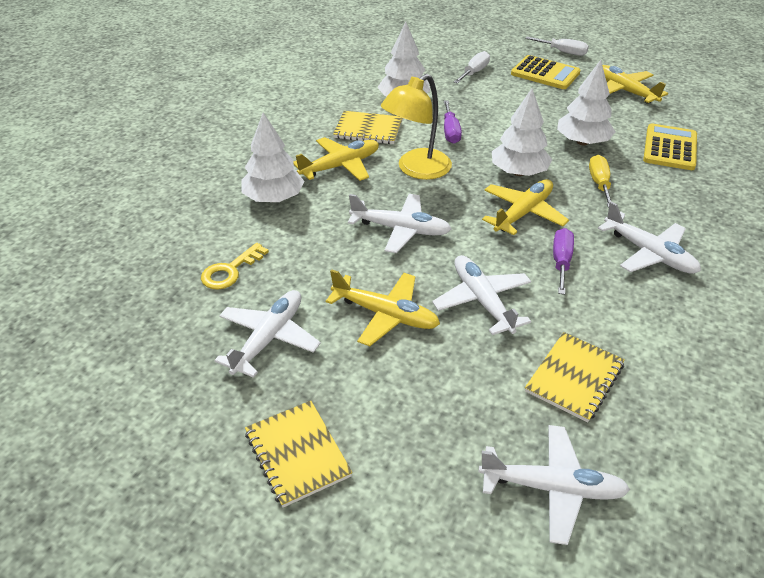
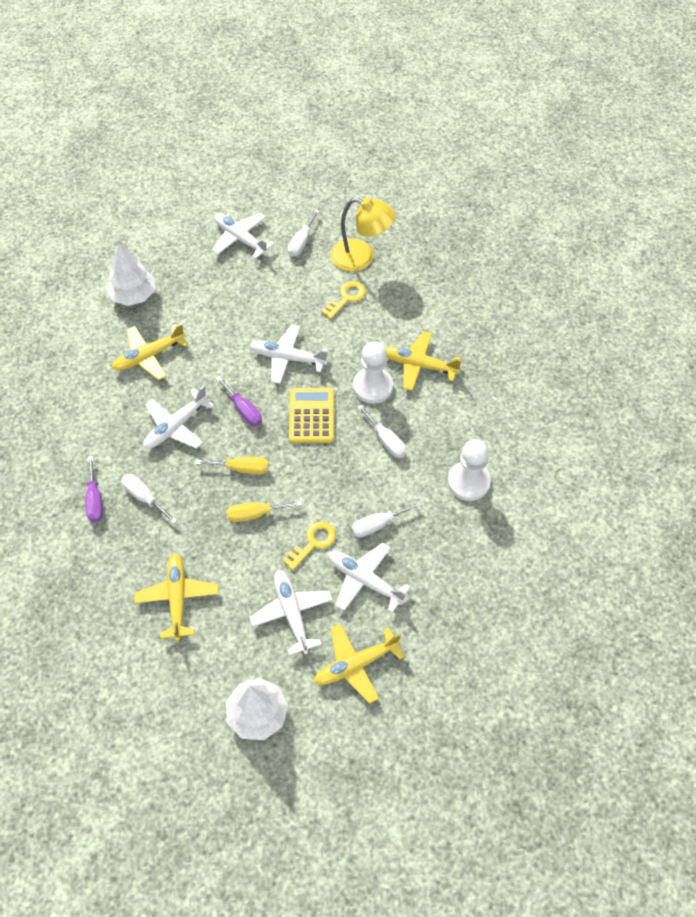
white pawn: 0 -> 2
white screwdriver: 2 -> 4
white tree: 4 -> 2
yellow calculator: 2 -> 1
yellow key: 1 -> 2
yellow notebook: 3 -> 0
yellow screwdriver: 1 -> 2

